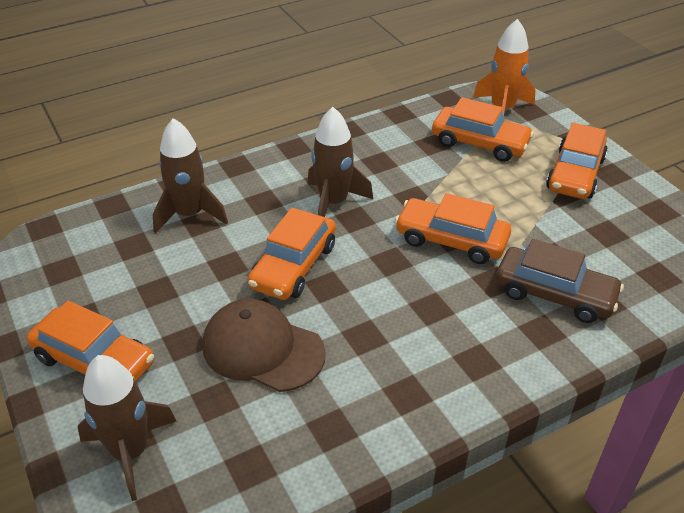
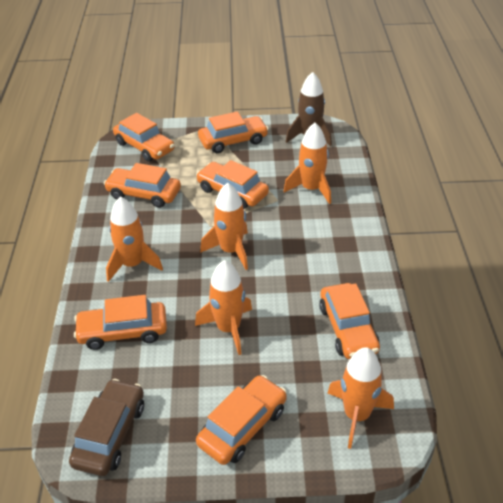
brown cap: 1 -> 0
brown rocket: 3 -> 1
orange car: 5 -> 7
orange rocket: 1 -> 5

